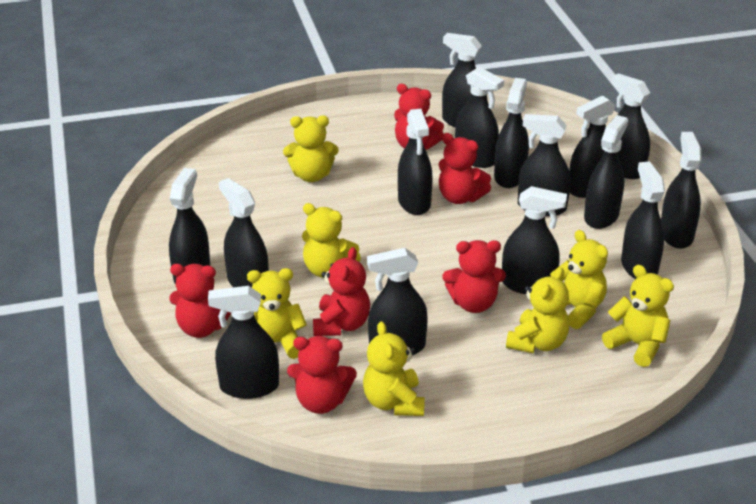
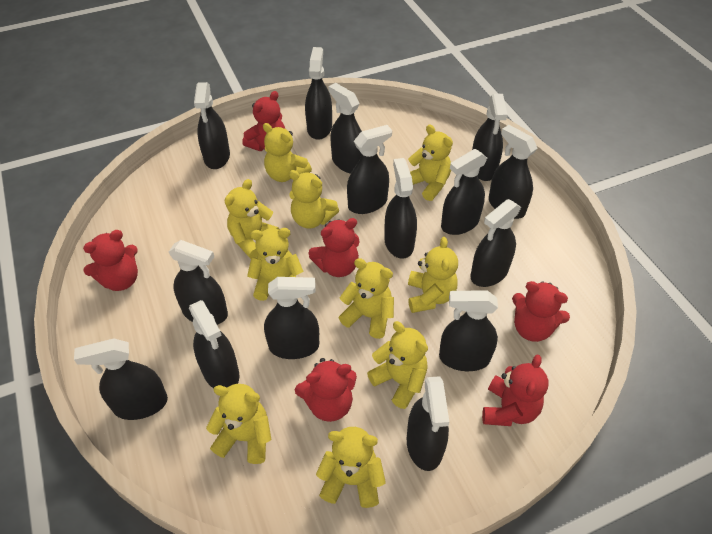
yellow teddy bear: 7 -> 10

